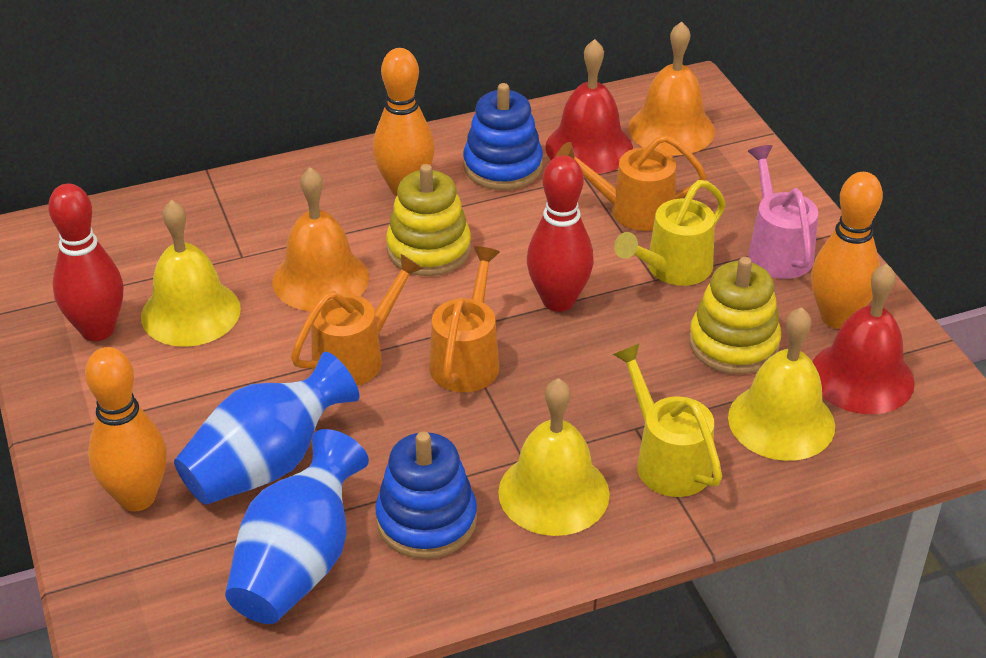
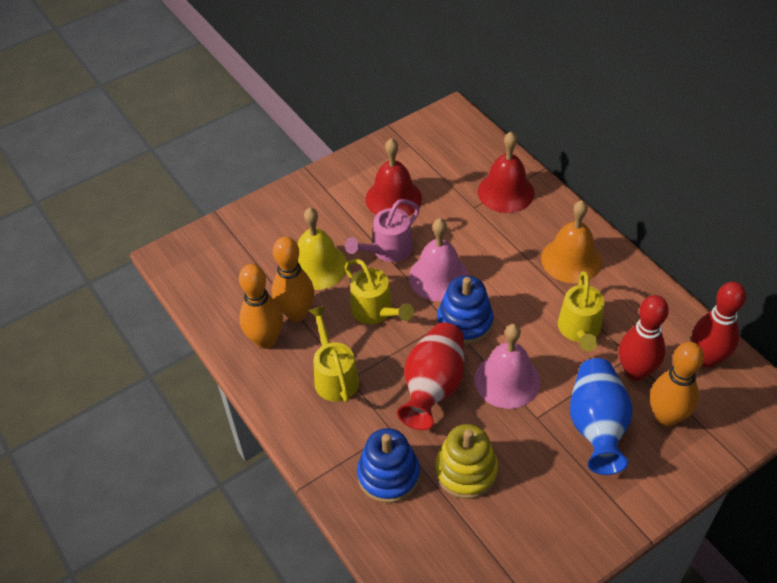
blue vase: 2 -> 1
orange bell: 2 -> 1
orange watering can: 3 -> 0
pink bell: 0 -> 2
red vase: 0 -> 1
yellow bell: 3 -> 1
yellow stacking toy: 2 -> 1
yellow watering can: 2 -> 3

